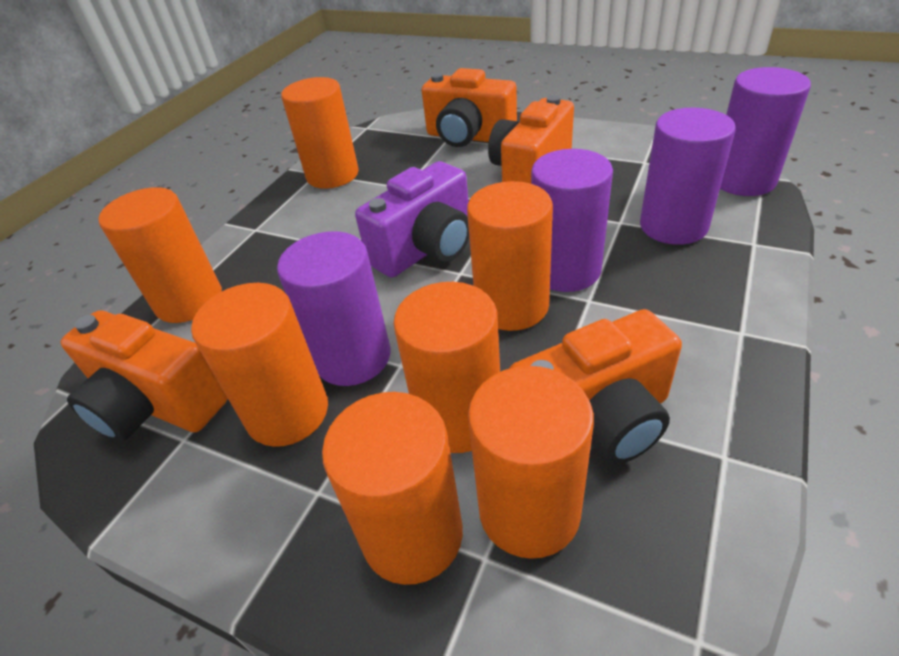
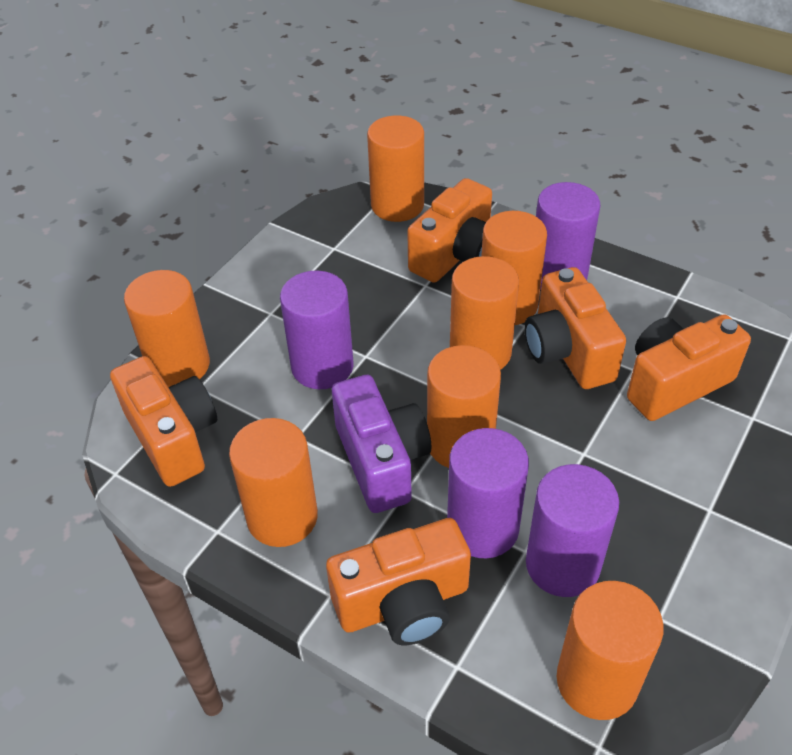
orange camera: 4 -> 5

